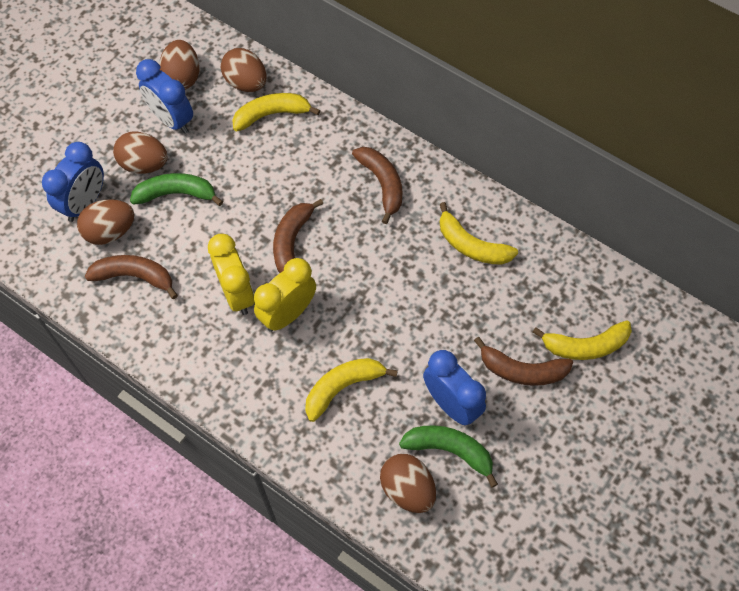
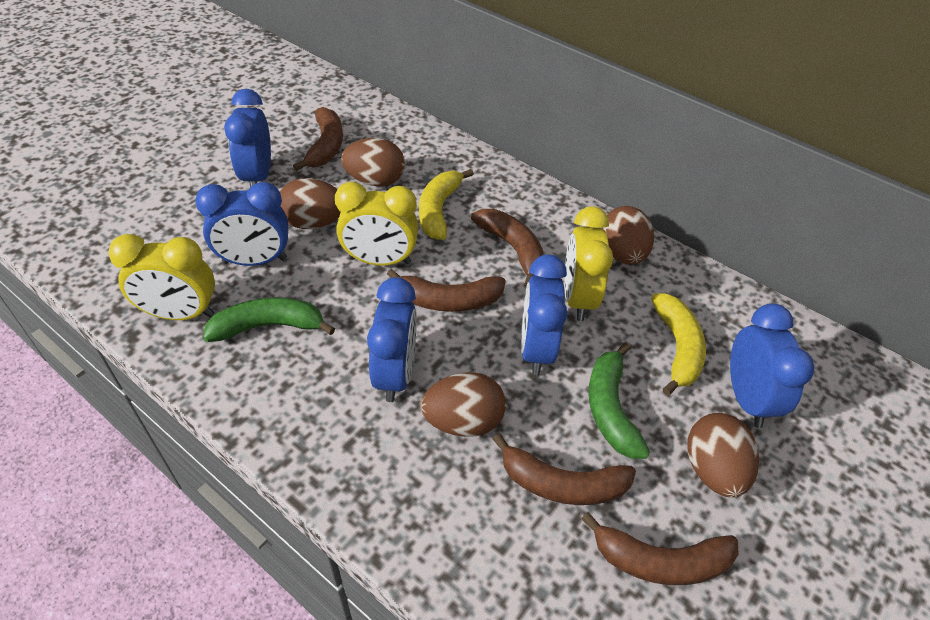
blue clock: 3 -> 5
brown banana: 4 -> 5
yellow banana: 4 -> 2
yellow clock: 2 -> 3

